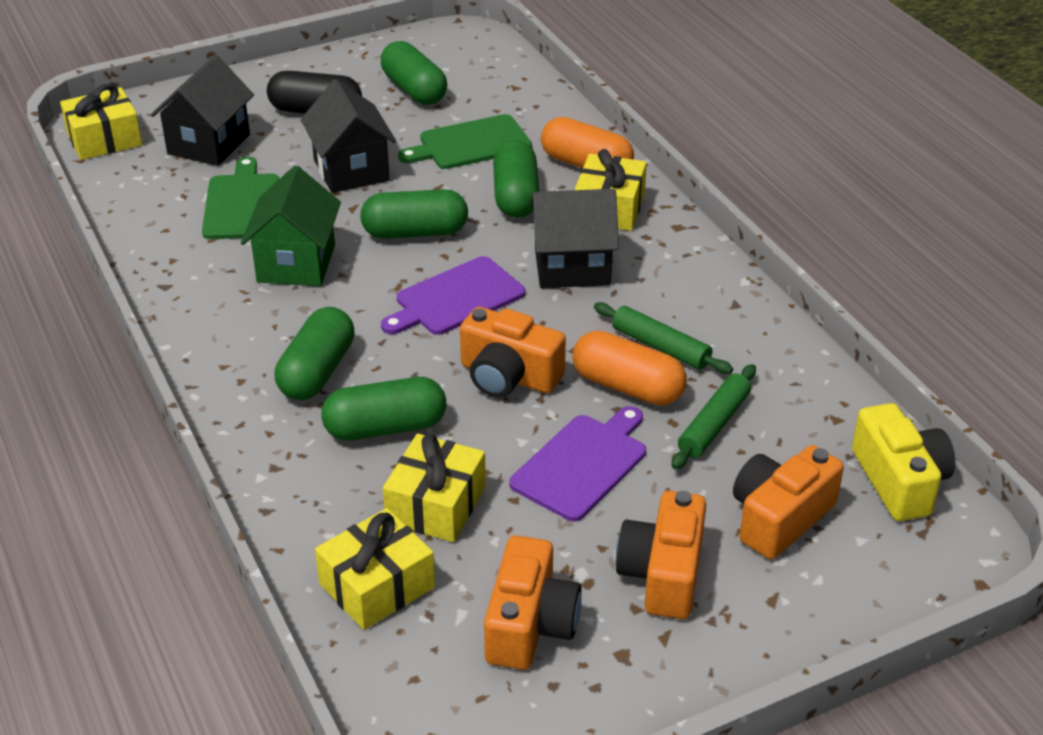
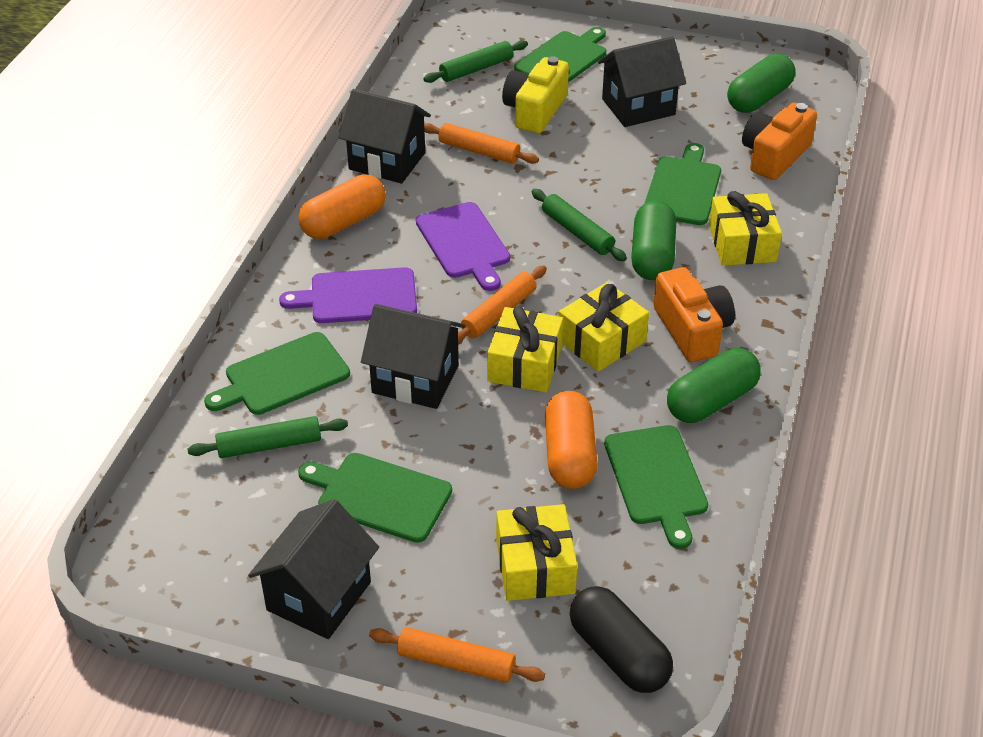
black house: 3 -> 4
green capsule: 5 -> 3
green cutting board: 2 -> 5
green house: 1 -> 0
green rolling pin: 2 -> 3
orange camera: 4 -> 2
orange rolling pin: 0 -> 3

